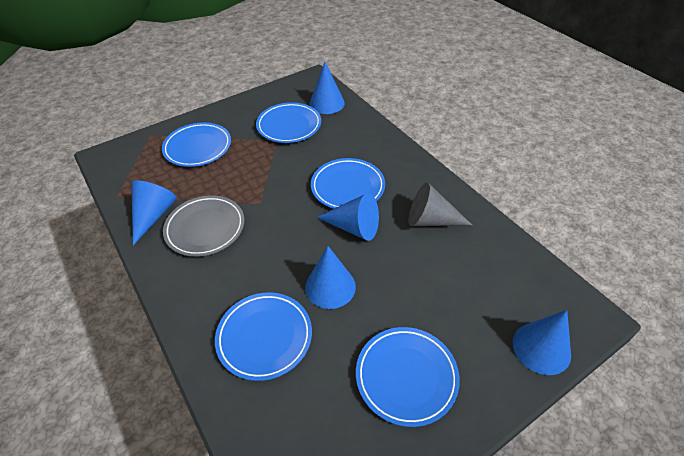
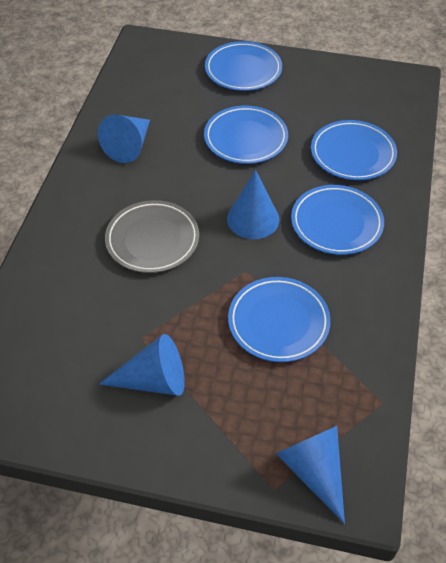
blue cone: 5 -> 4
grey cone: 1 -> 0

